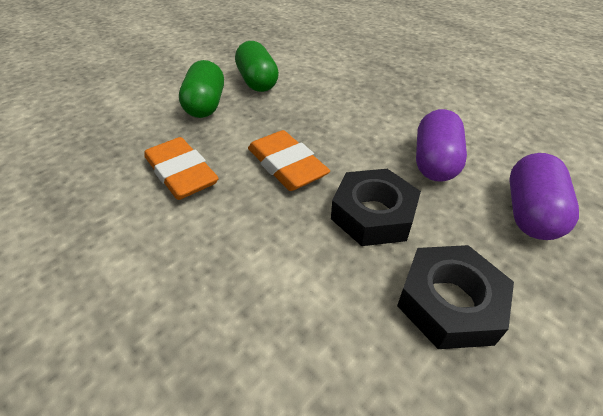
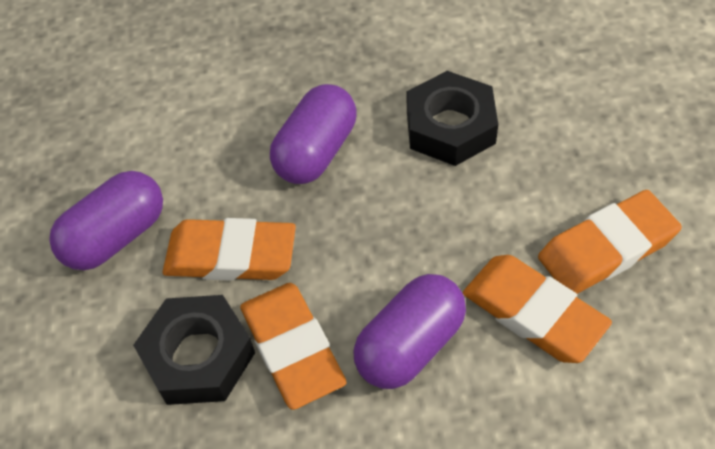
green capsule: 2 -> 0
orange eraser: 2 -> 4
purple capsule: 2 -> 3

